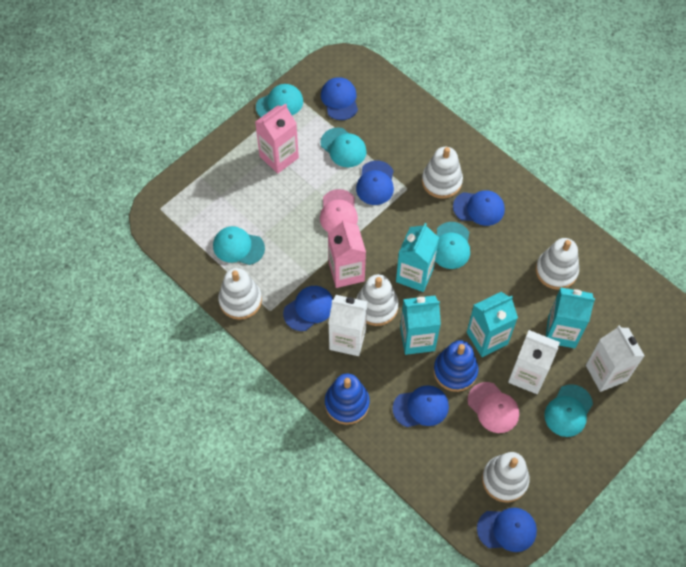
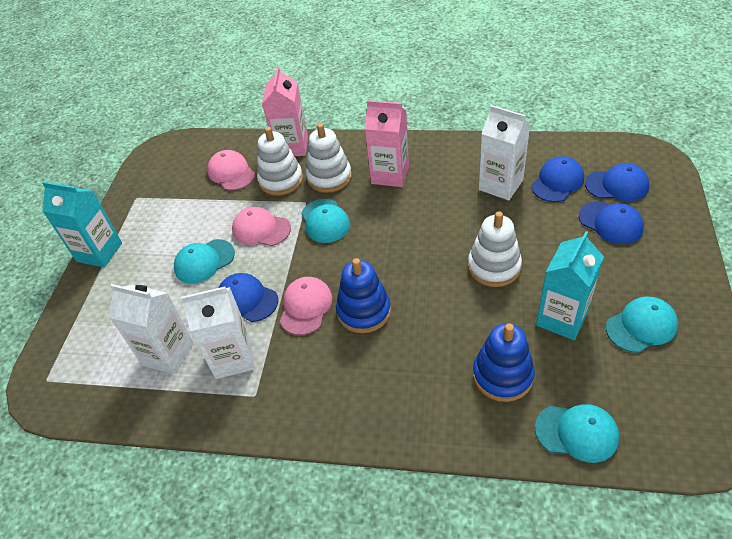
blue cap: 6 -> 4
pink cap: 2 -> 3
turquoise cap: 5 -> 4
turquoise carton: 4 -> 2
white stacking toy: 5 -> 3

